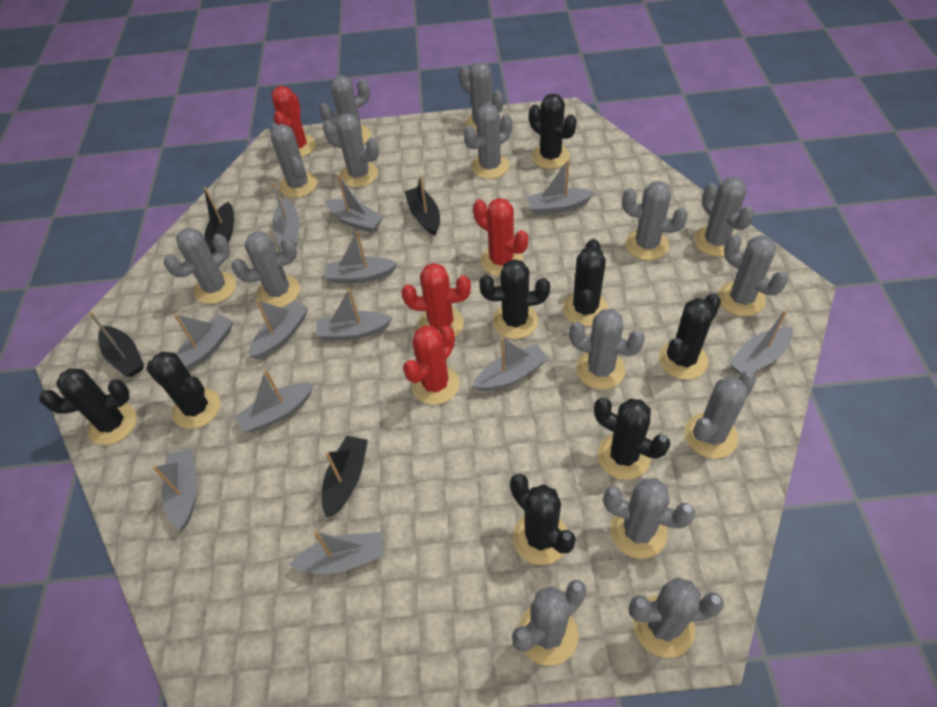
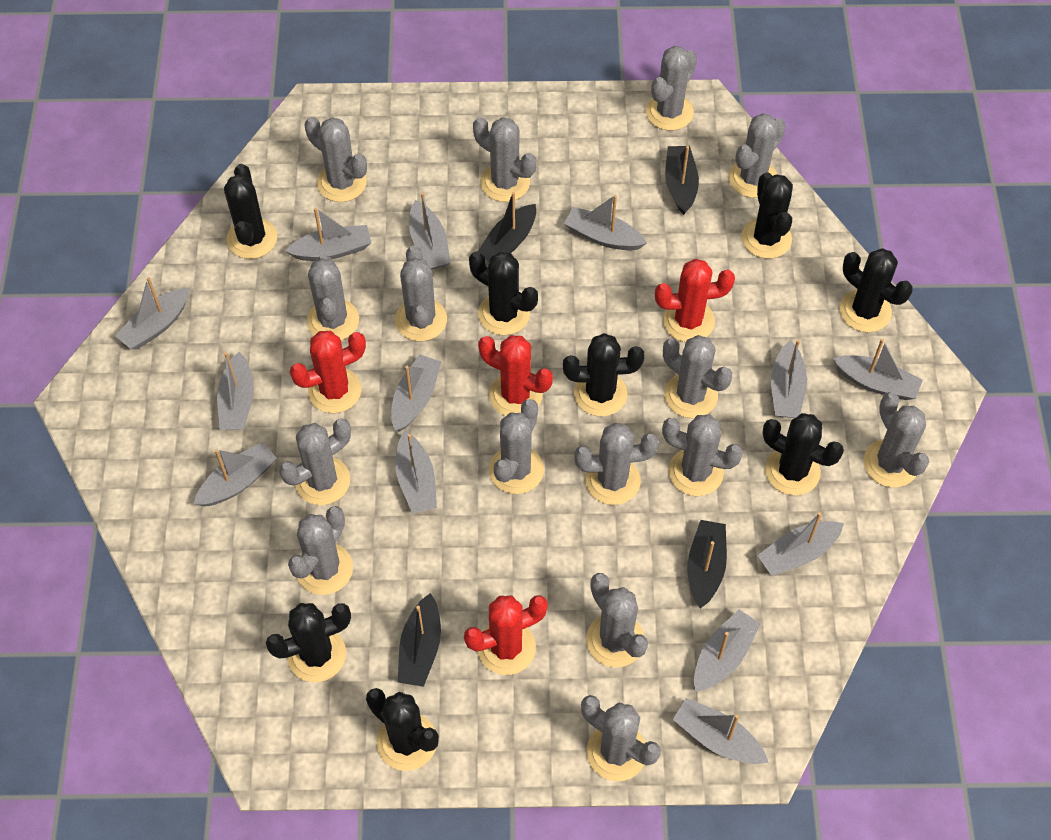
grey boat: 12 -> 13

